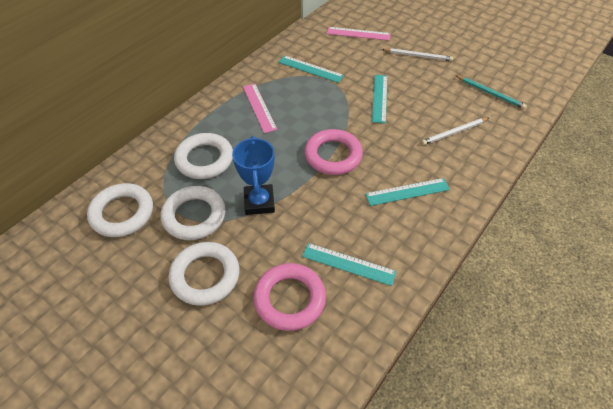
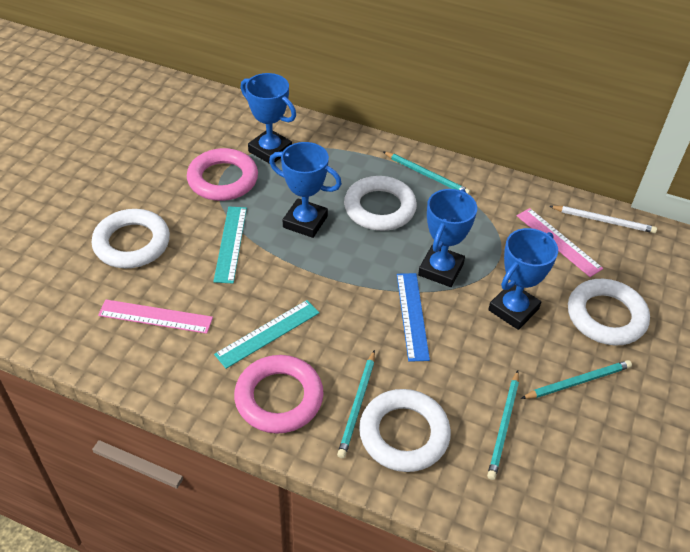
blue ruler: 0 -> 1
blue trophy: 1 -> 4
turquoise pencil: 1 -> 4
turquoise ruler: 4 -> 2
white pencil: 2 -> 1

